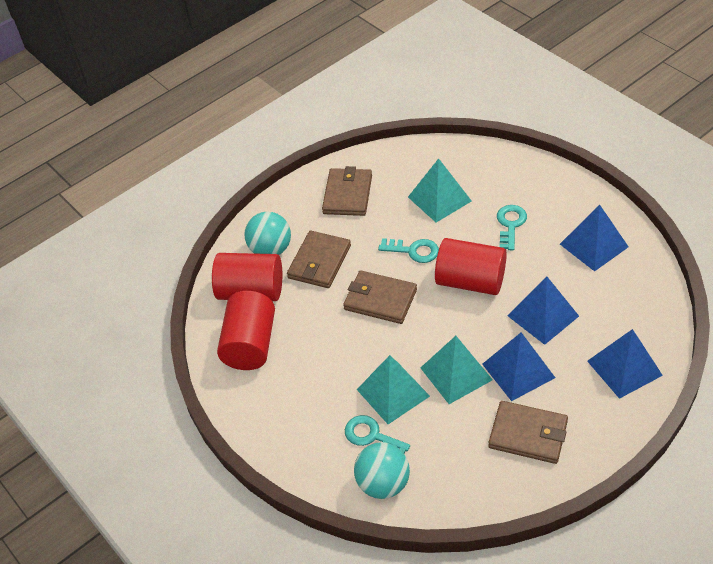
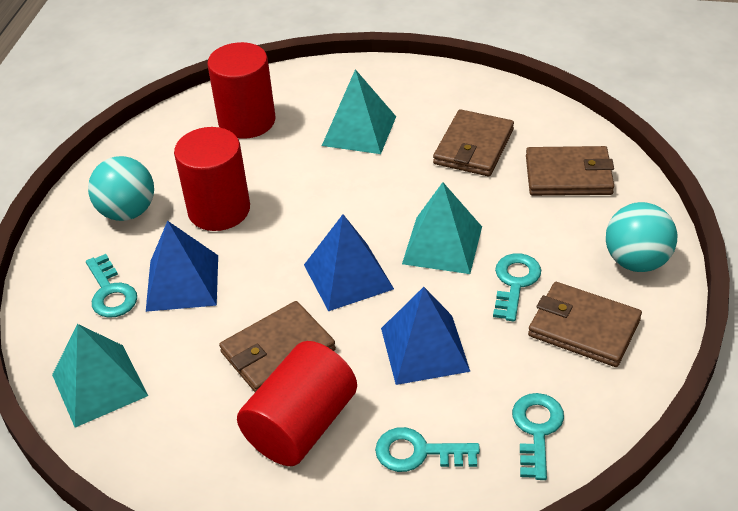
blue pyramid: 4 -> 3
turquoise key: 3 -> 4

